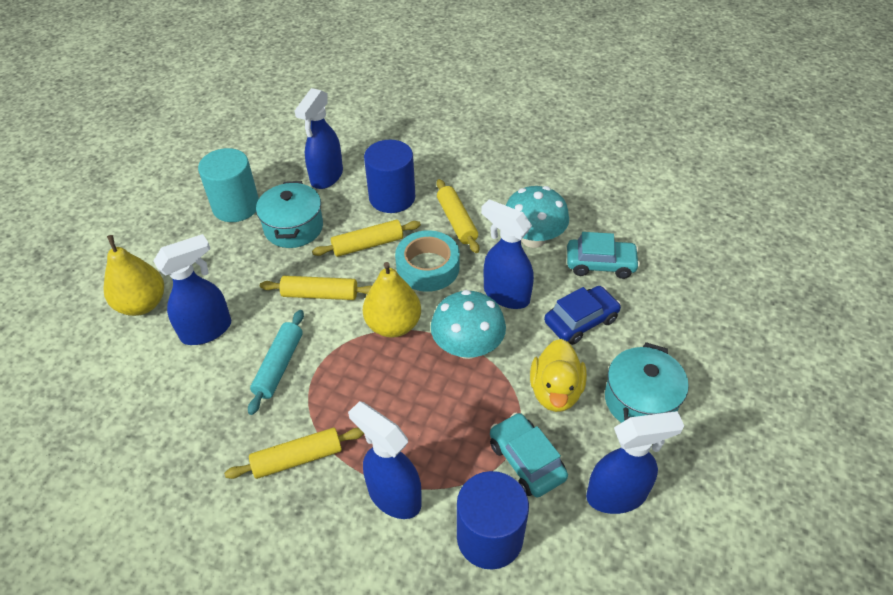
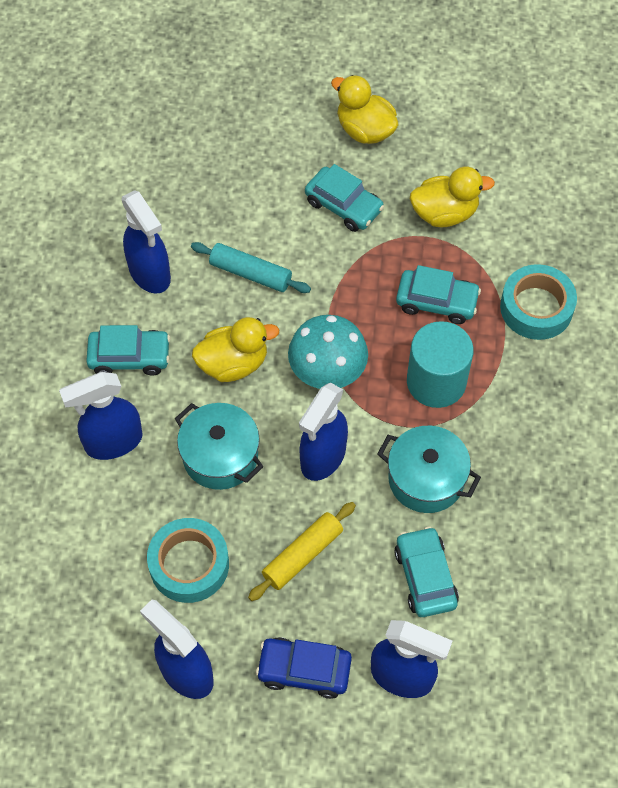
blue cylinder: 2 -> 0
turquoise car: 2 -> 4
turquoise mushroom: 2 -> 1
turquoise tape: 1 -> 2
yellow duck: 1 -> 3
yellow pear: 2 -> 0
yellow rolling pin: 4 -> 1

